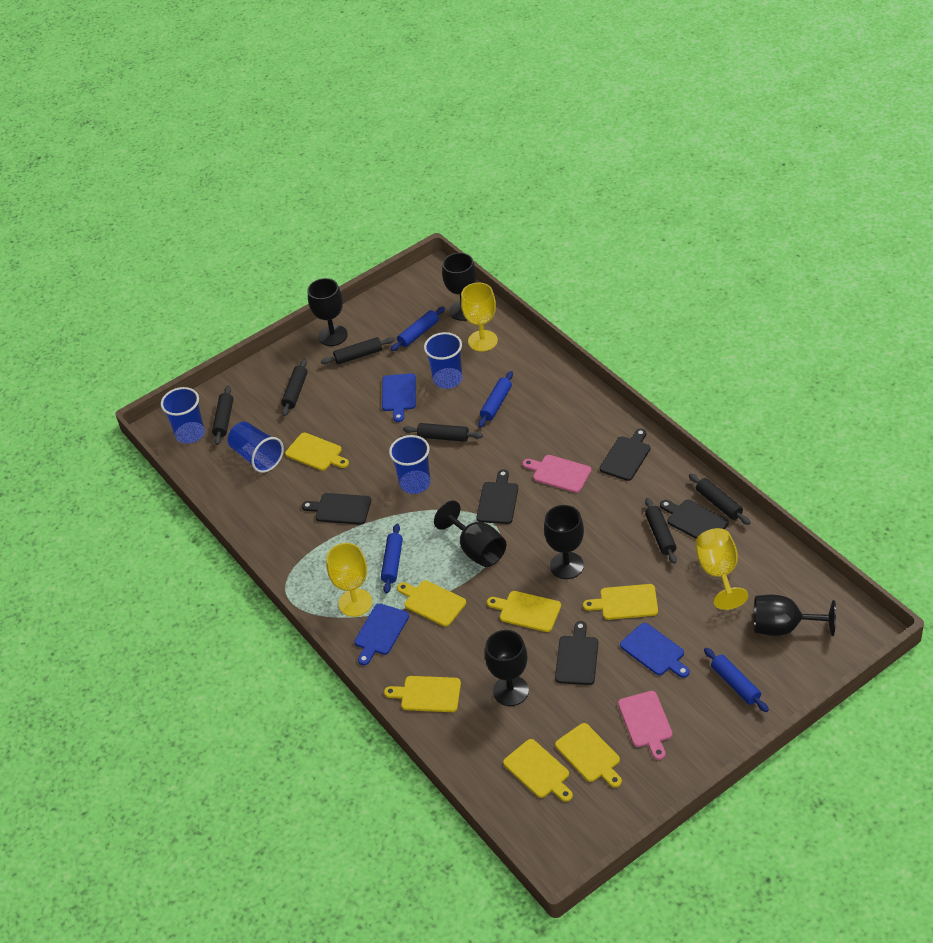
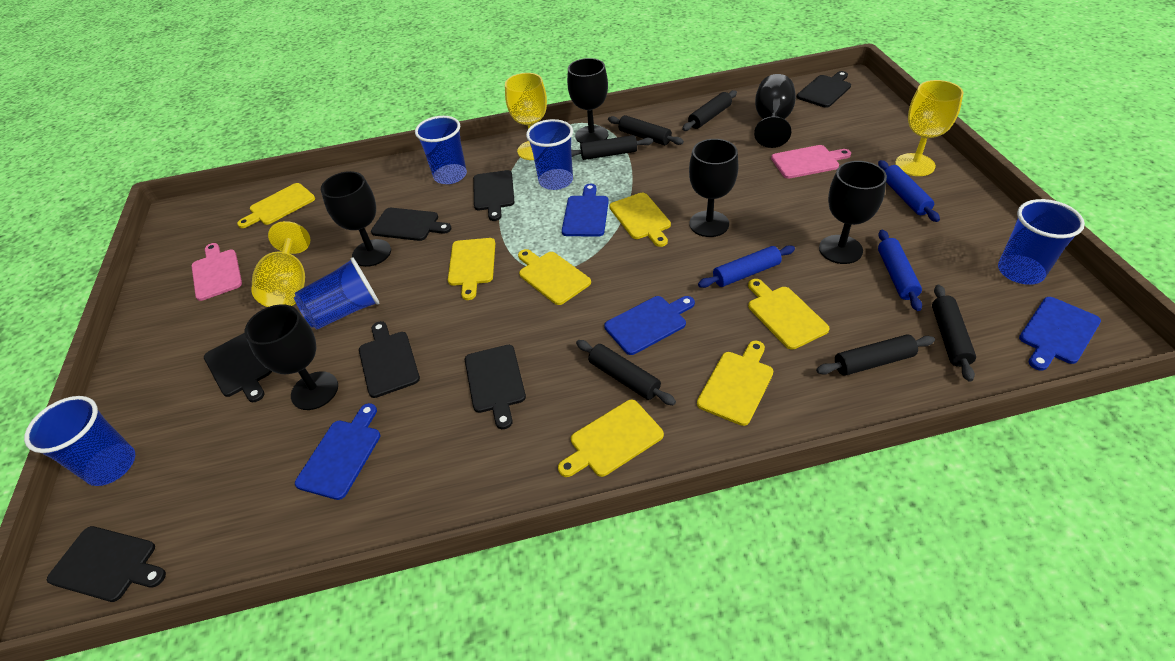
black cutting board: 5 -> 7
blue cup: 4 -> 5
blue cutting board: 3 -> 4
blue rolling pin: 4 -> 3

